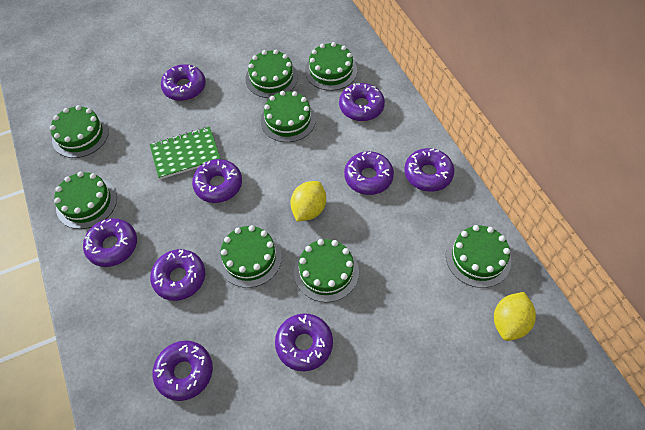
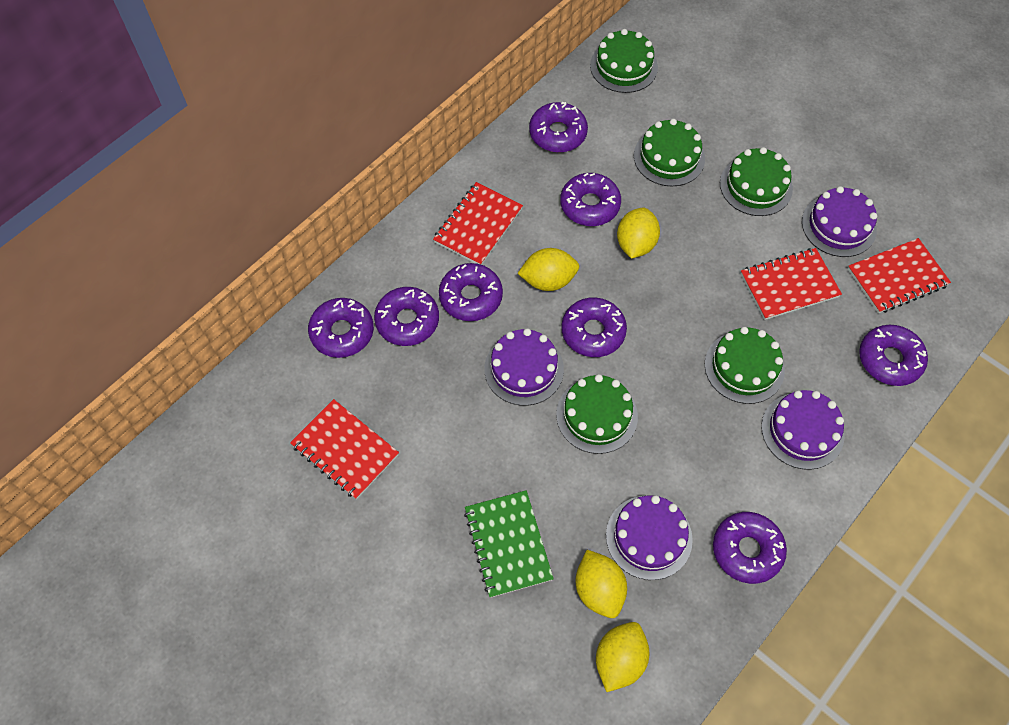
green cake: 8 -> 5
purple cake: 0 -> 4
purple donut: 9 -> 8
red notebook: 0 -> 4
yellow lemon: 2 -> 4

